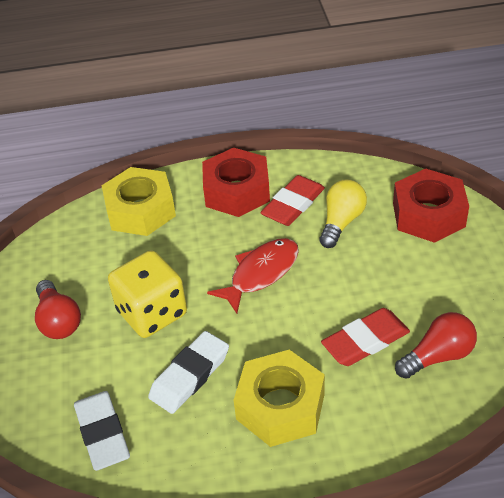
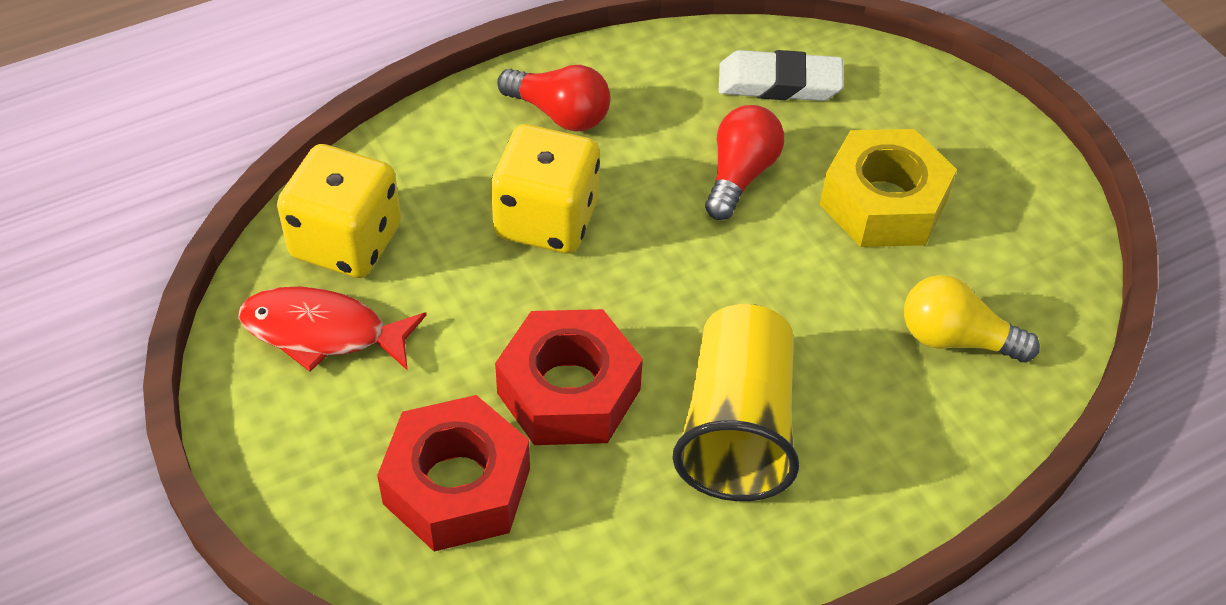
red eraser: 2 -> 0
white eraser: 2 -> 1
yellow cup: 0 -> 1
yellow dice: 1 -> 2
yellow nut: 2 -> 1

